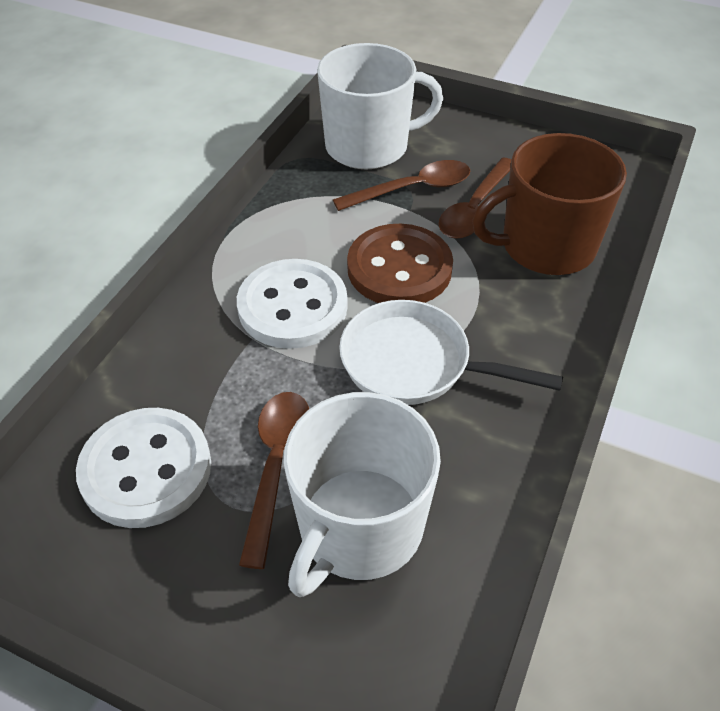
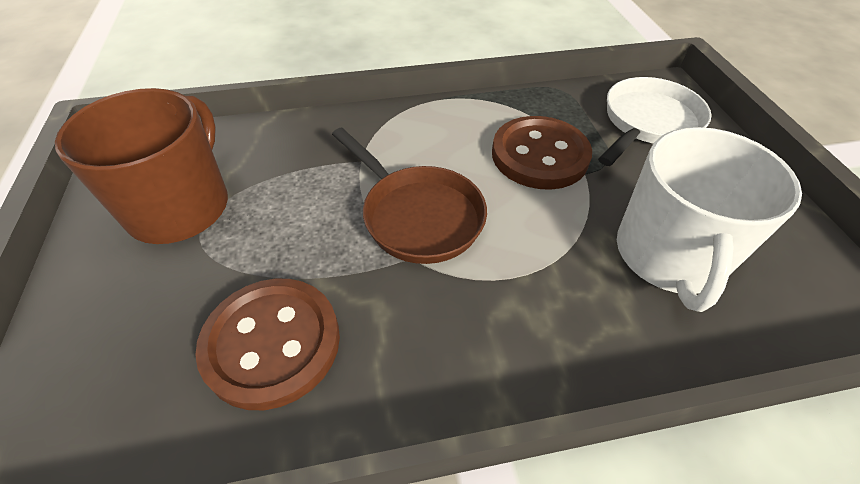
brown button: 1 -> 2
brown pan: 0 -> 1
brown spoon: 3 -> 0
white button: 2 -> 0
white mug: 2 -> 1

